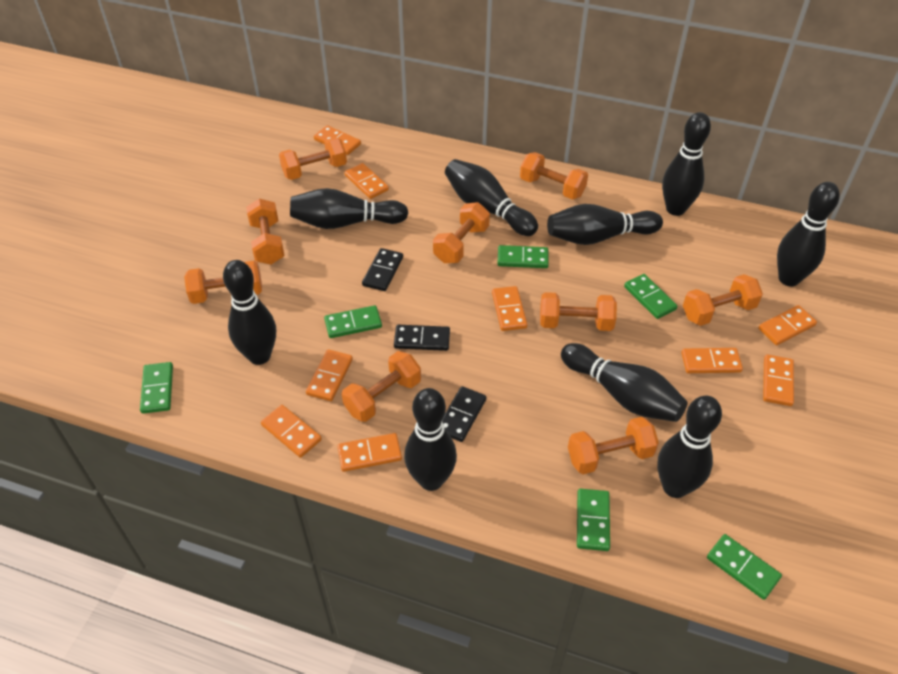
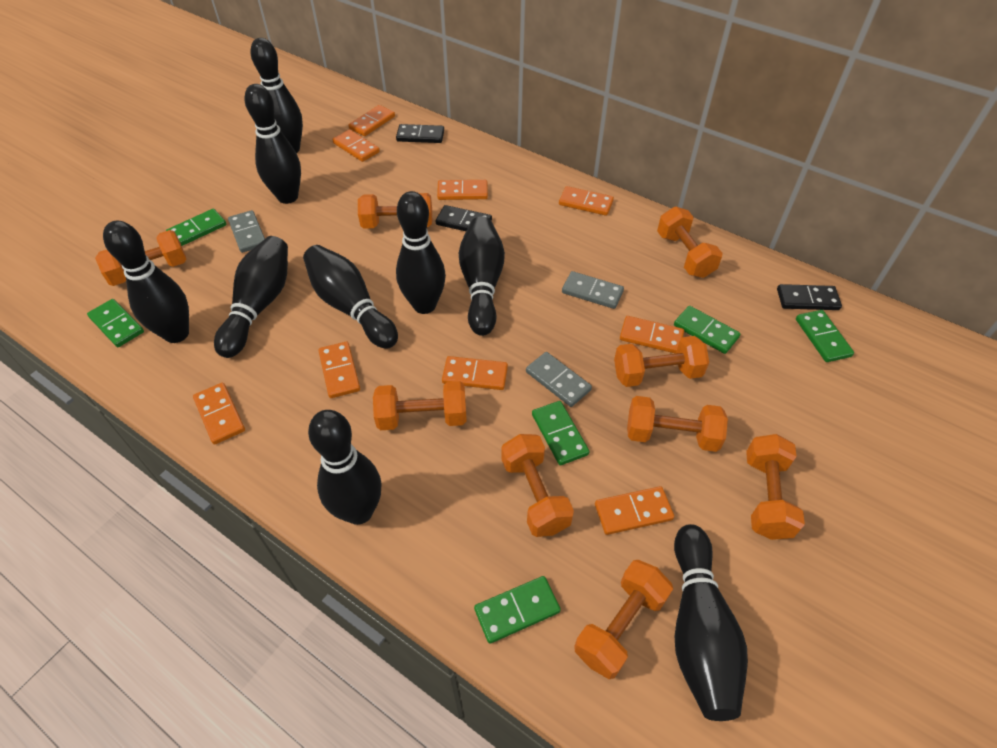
grey domino: 0 -> 3

